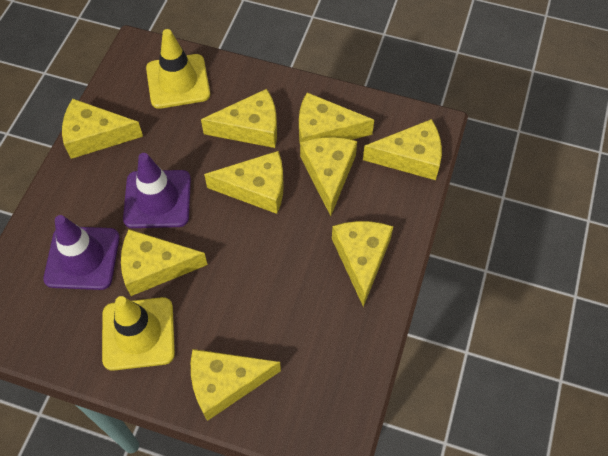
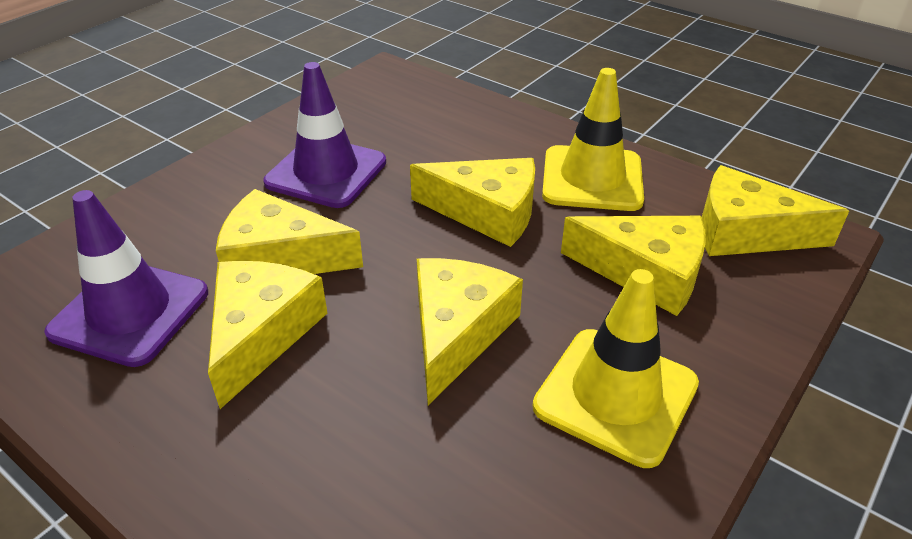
yellow cheese: 9 -> 6

